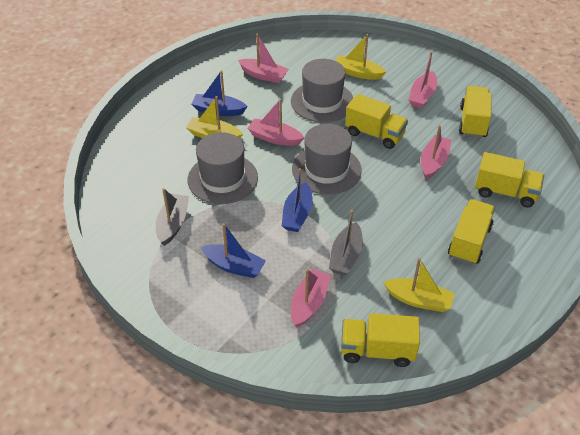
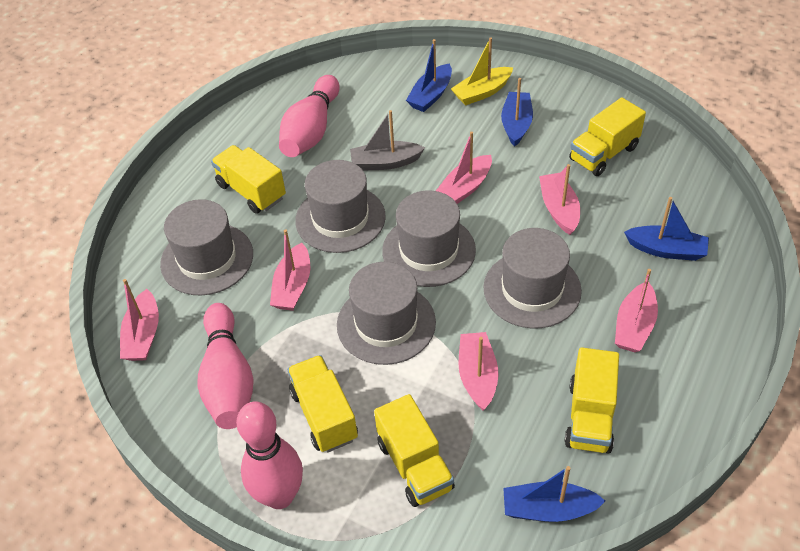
blue boat: 3 -> 4
grey boat: 2 -> 1
grey hat: 3 -> 5
pink boat: 5 -> 6
pink bowling pin: 0 -> 3
yellow boat: 3 -> 1

